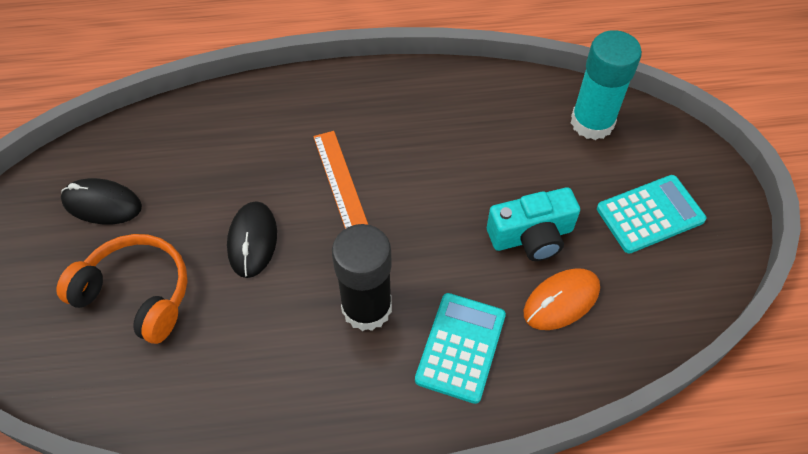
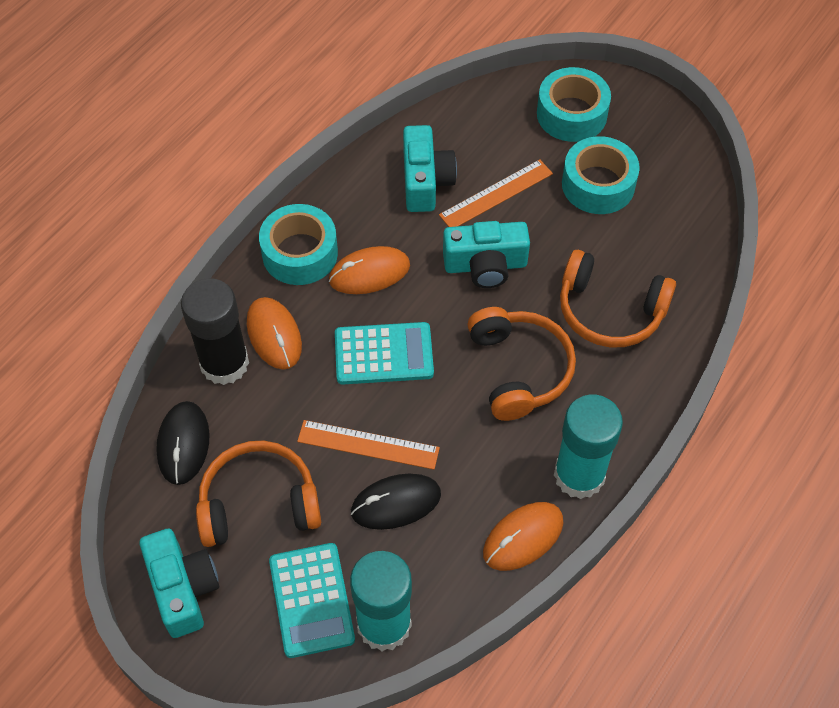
orange headphones: 1 -> 3
orange mouse: 1 -> 3
orange ruler: 1 -> 2
turquoise camera: 1 -> 3
turquoise glue stick: 1 -> 2
turquoise tape: 0 -> 3

